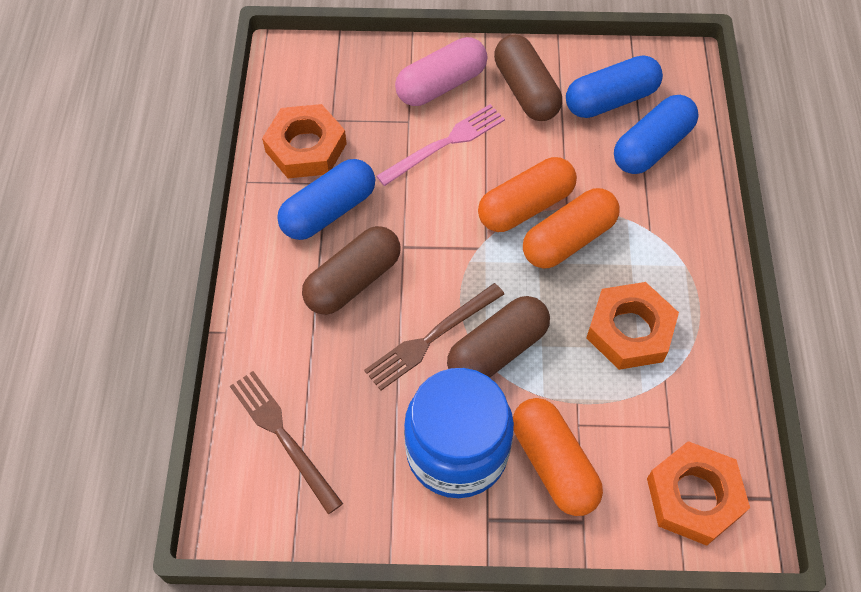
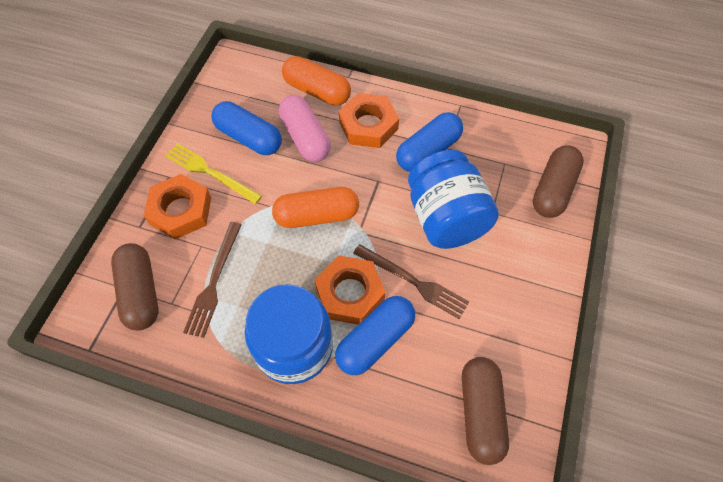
blue jar: 1 -> 2
orange capsule: 3 -> 2
pink fork: 1 -> 0
yellow fork: 0 -> 1

